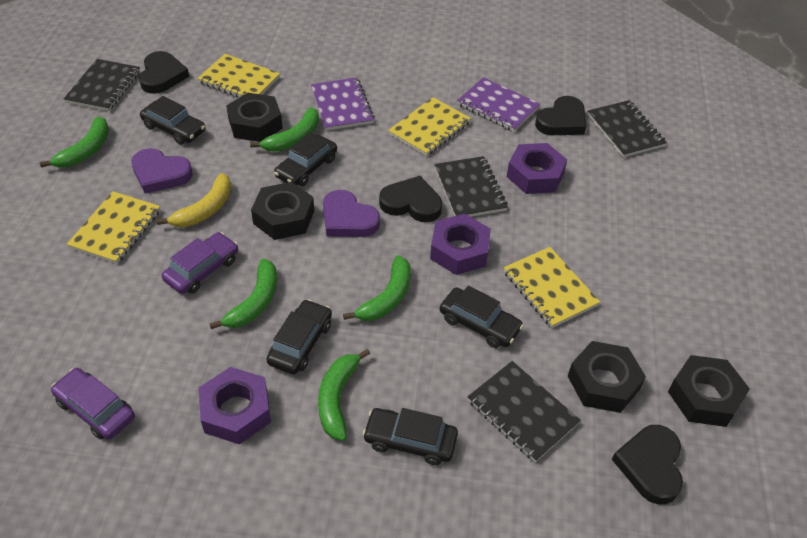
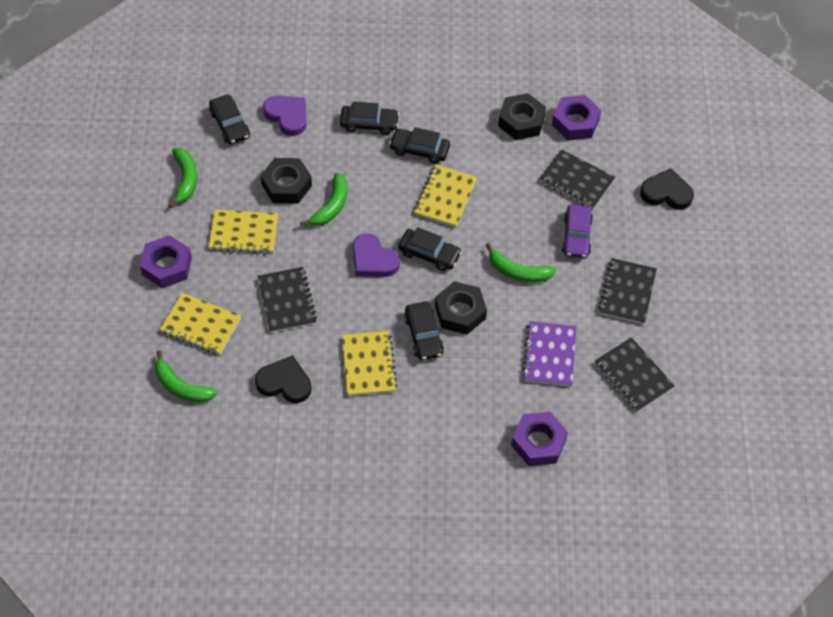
black heart: 4 -> 2
black nut: 4 -> 3
green banana: 5 -> 4
purple car: 2 -> 1
purple notebook: 2 -> 1
yellow banana: 1 -> 0

